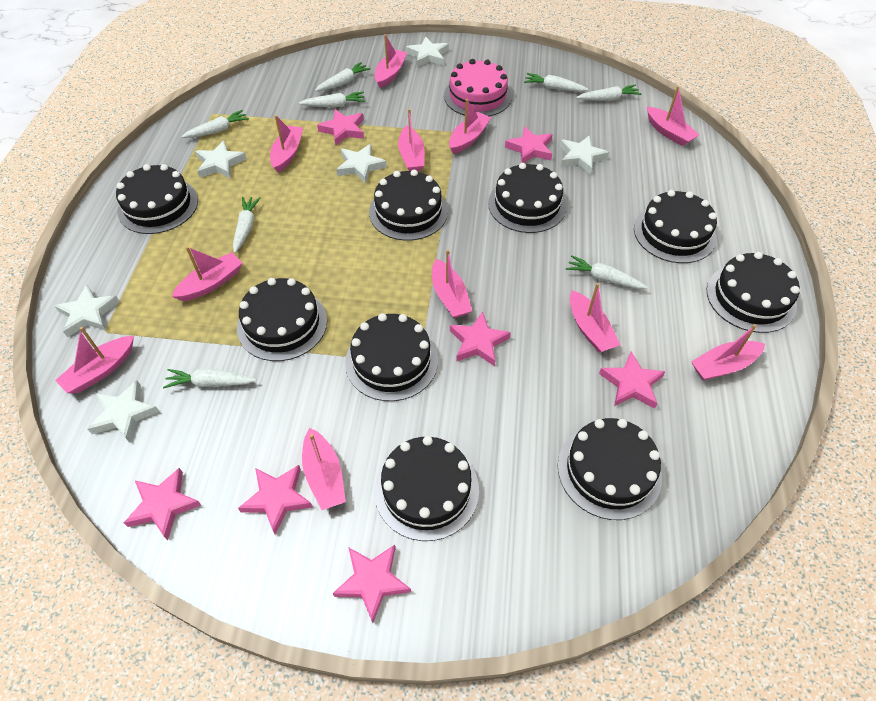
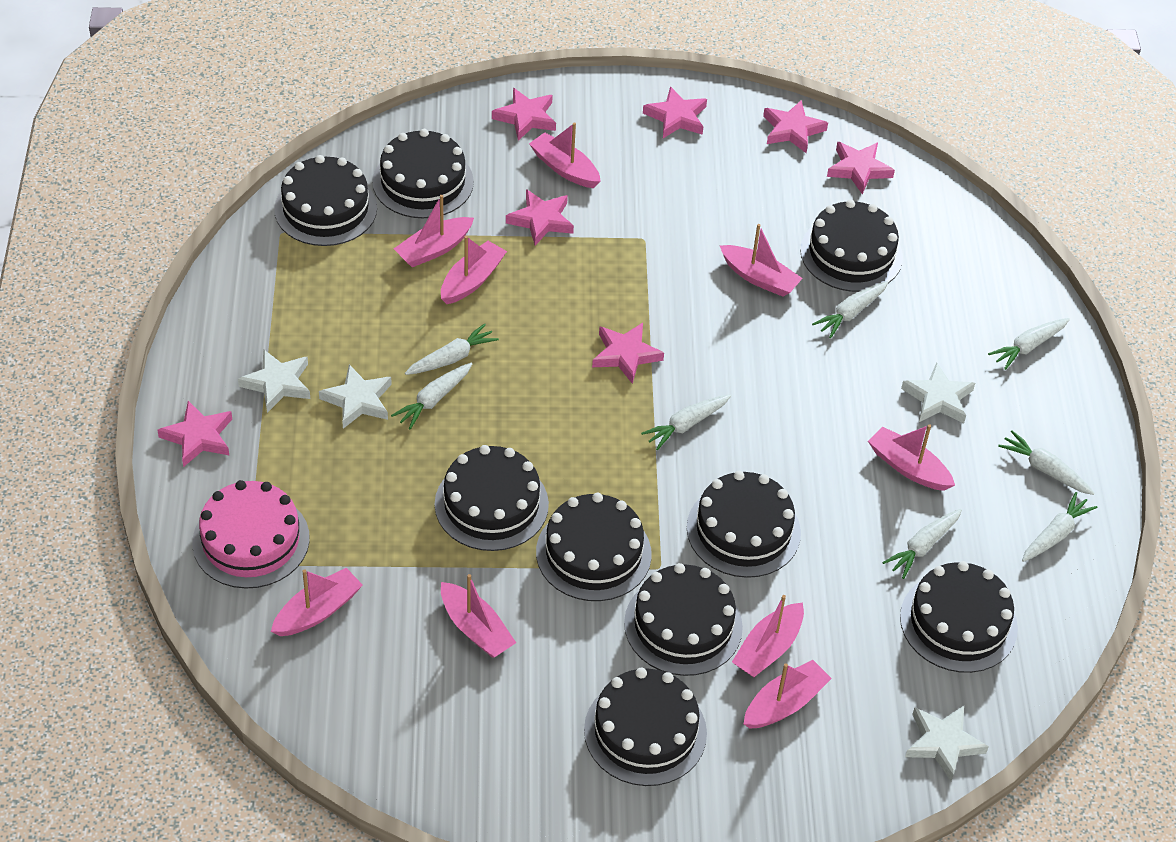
pink boat: 11 -> 9
white star: 6 -> 4

